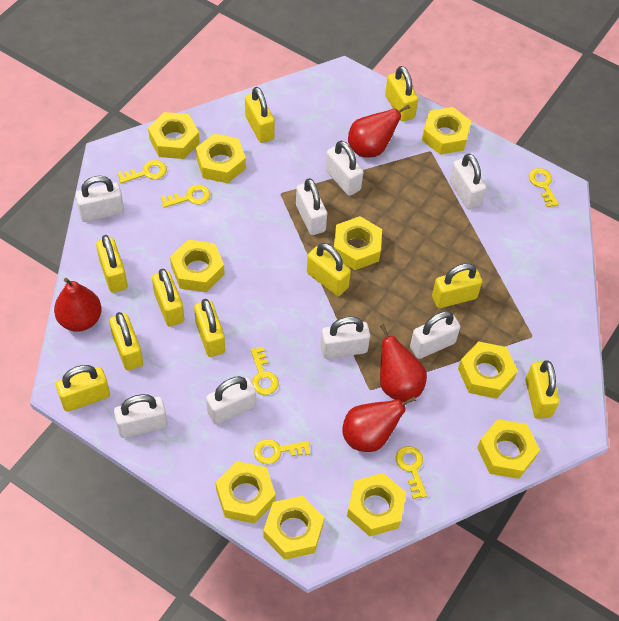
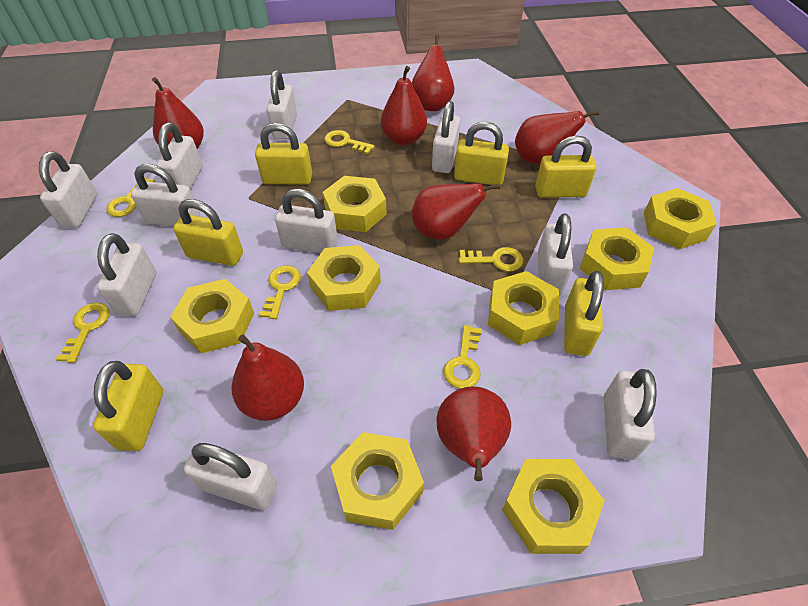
red pear: 4 -> 7
white padlock: 8 -> 10
yellow nut: 10 -> 8
yellow padlock: 10 -> 6

